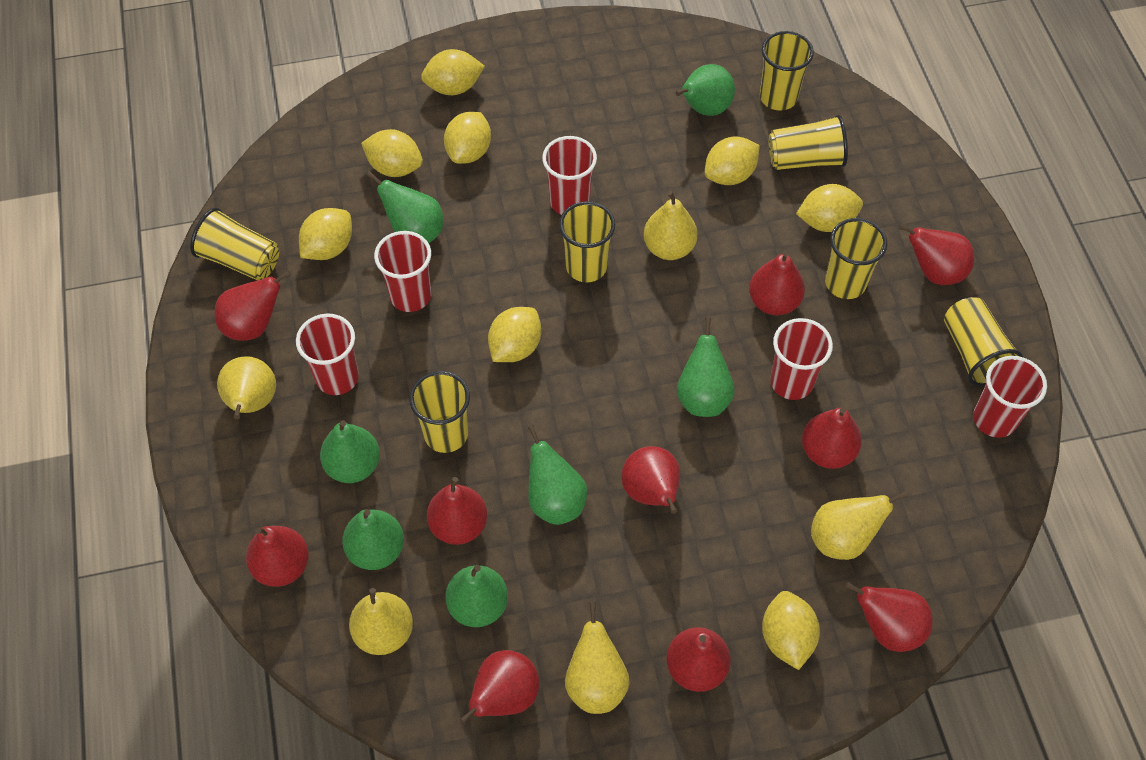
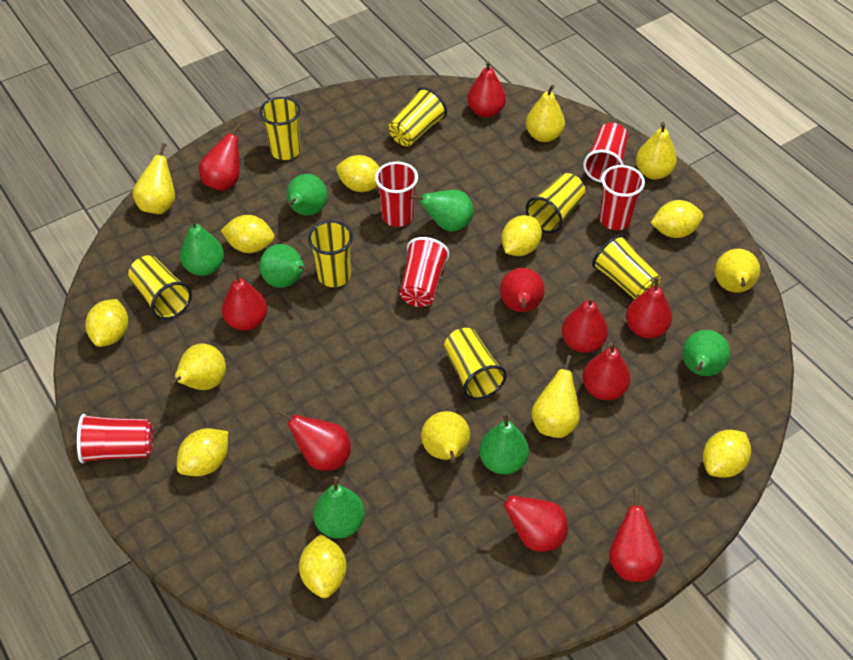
yellow pear: 5 -> 7

